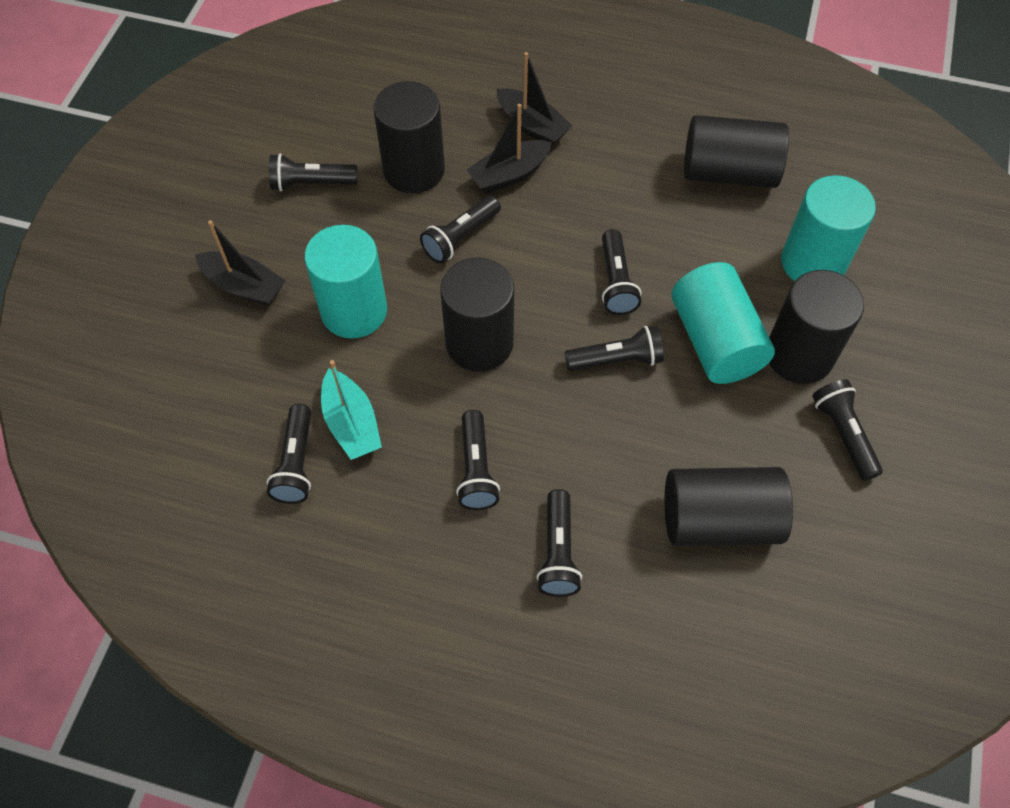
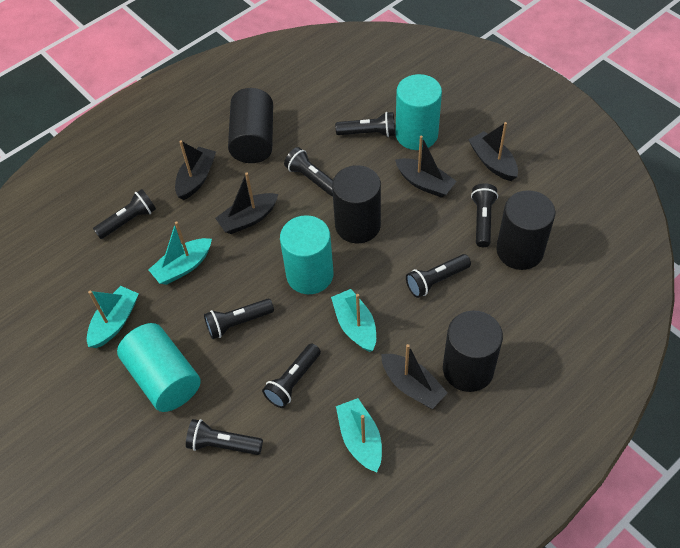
black boat: 3 -> 5
black cylinder: 5 -> 4
turquoise boat: 1 -> 4

